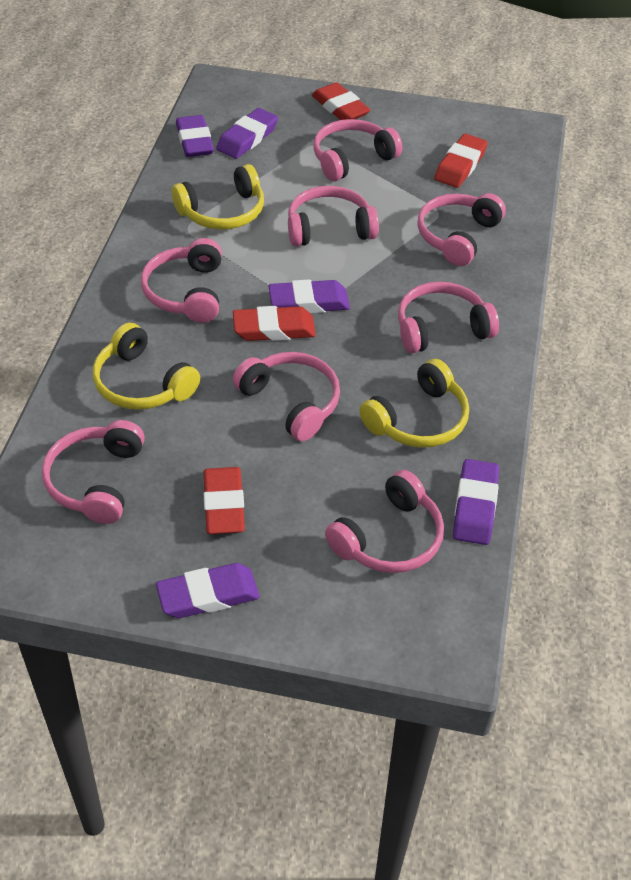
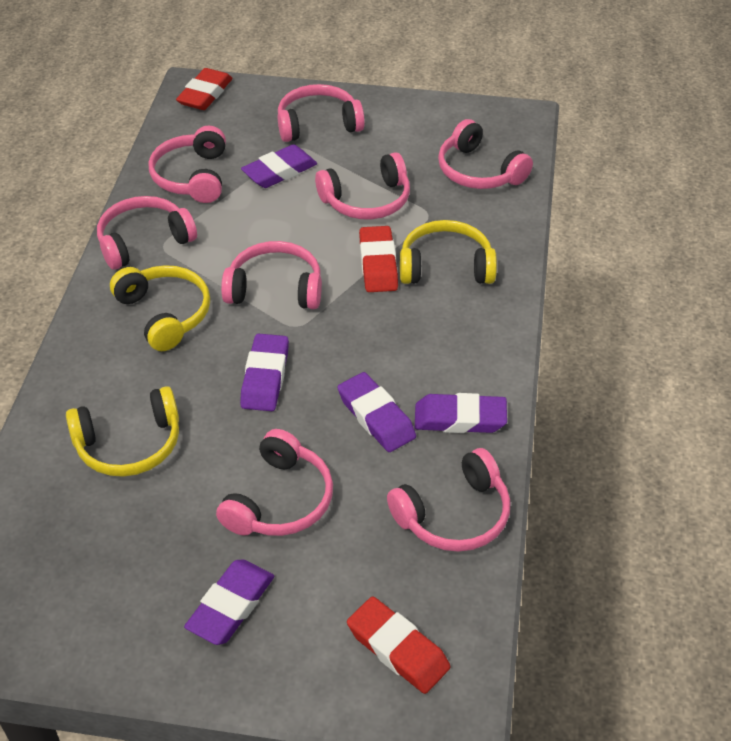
red eraser: 4 -> 3

